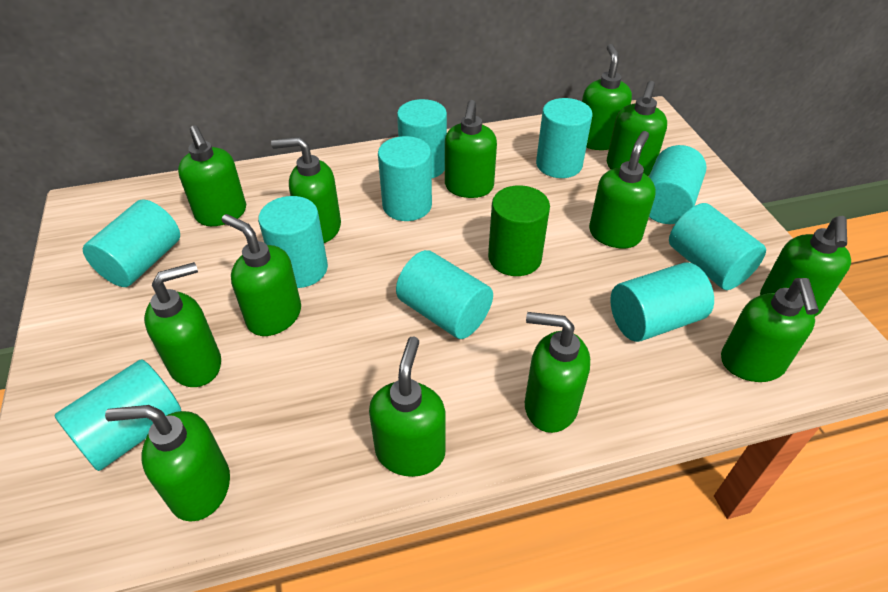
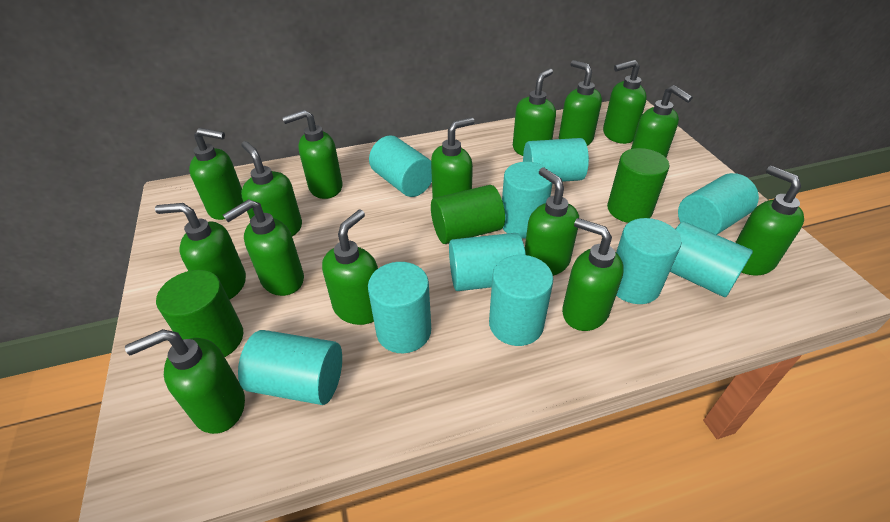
green cylinder: 1 -> 3
green soap dispenser: 13 -> 15

